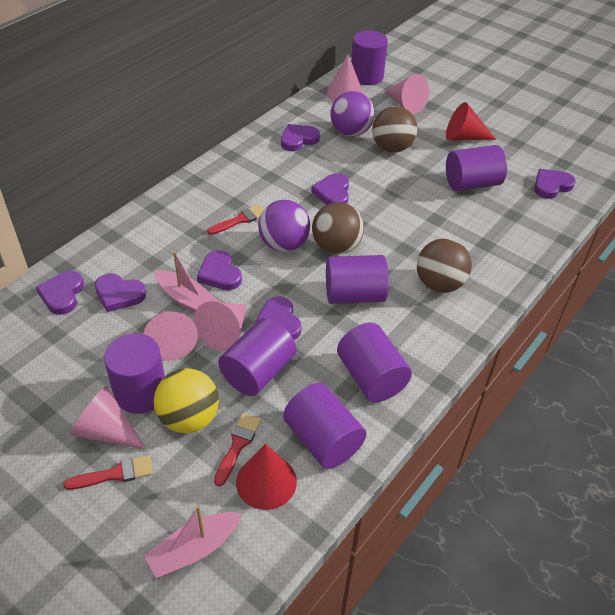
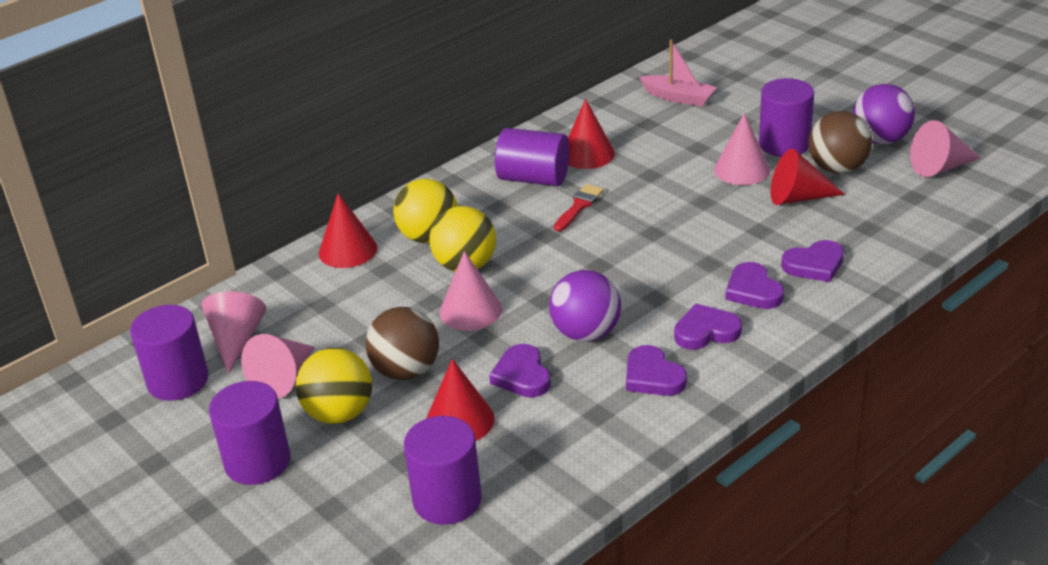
brown ball: 3 -> 2
pink boat: 2 -> 1
purple cylinder: 7 -> 5
purple heart: 7 -> 5
red brush: 3 -> 1
red cone: 2 -> 4
yellow ball: 1 -> 3

